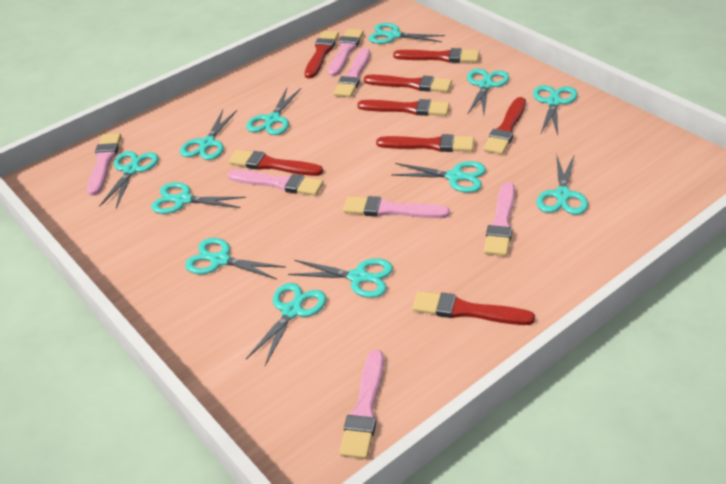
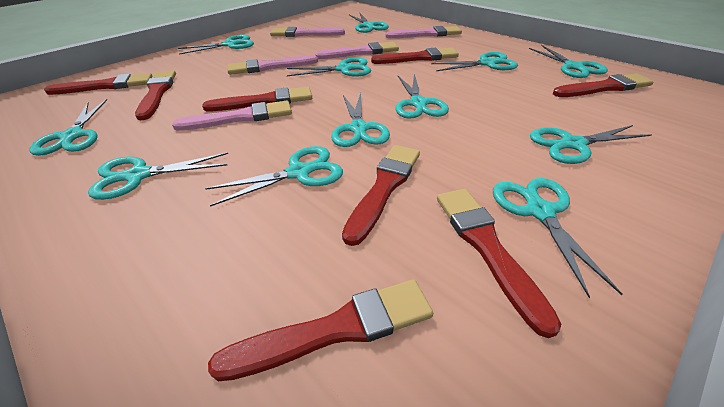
pink brush: 7 -> 5

